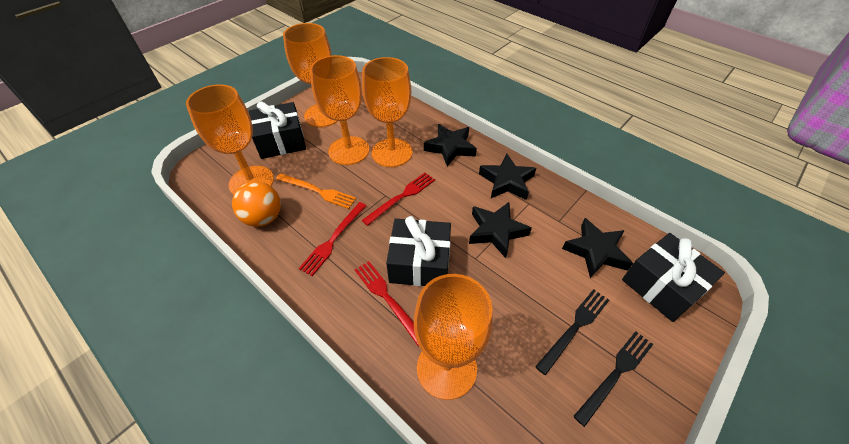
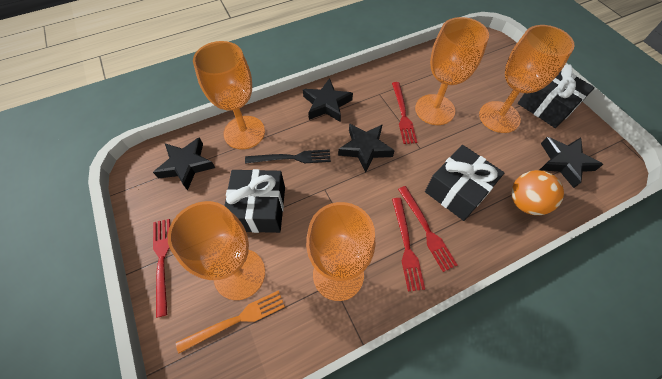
black fork: 2 -> 1
red fork: 3 -> 4

